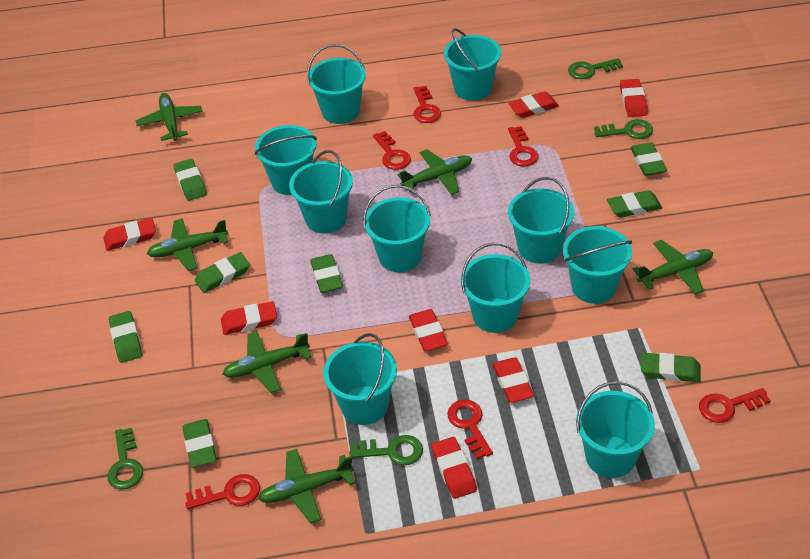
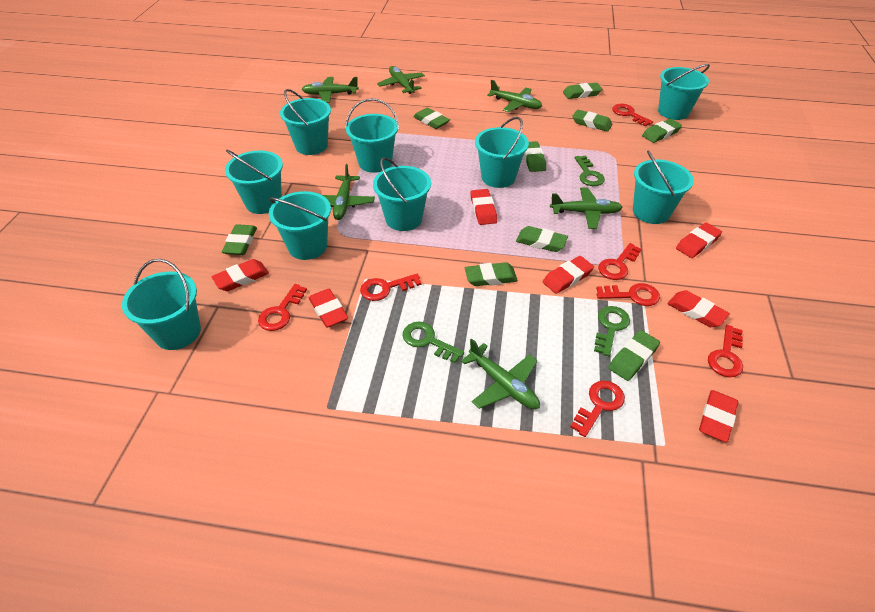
green eraser: 8 -> 9
green key: 4 -> 3
red key: 6 -> 7
turquoise bucket: 10 -> 9

